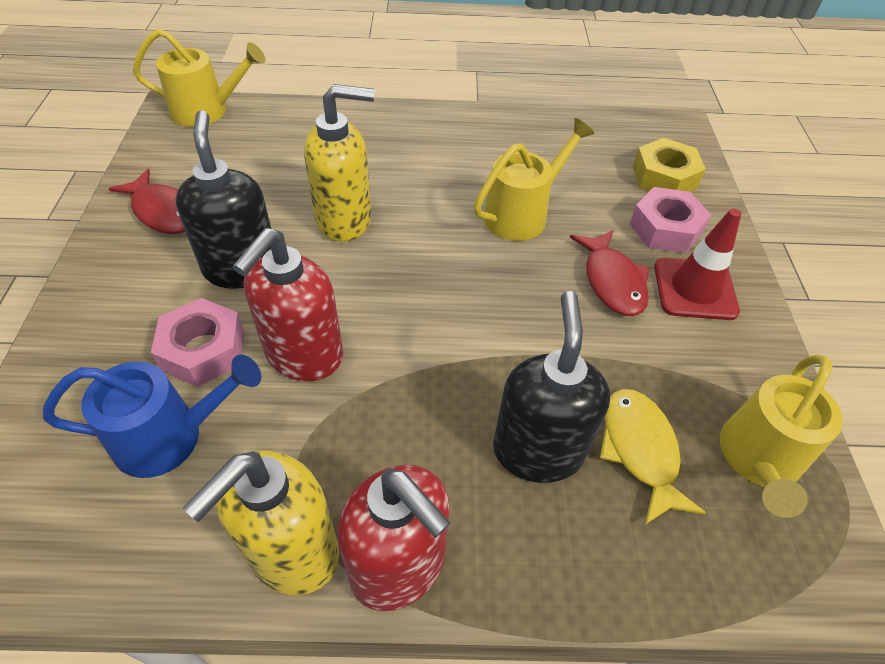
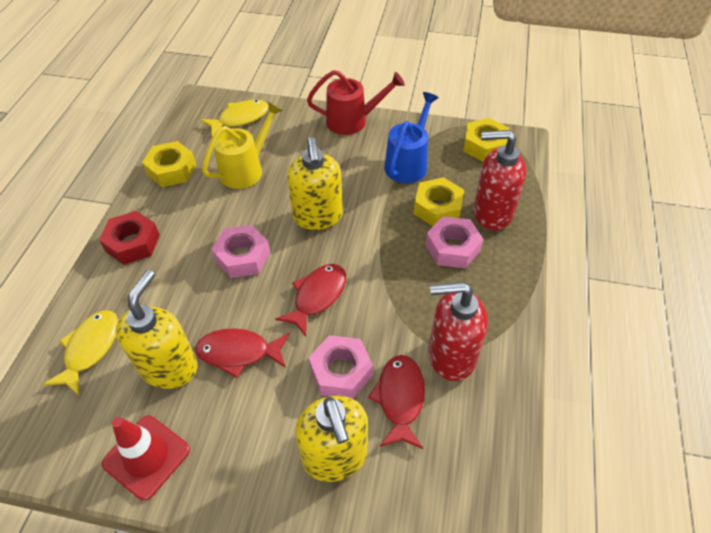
black soap dispenser: 2 -> 0
pink nut: 2 -> 3
red fish: 2 -> 3
red nut: 0 -> 1
red watering can: 0 -> 1
yellow fish: 1 -> 2
yellow nut: 1 -> 3
yellow soap dispenser: 2 -> 3
yellow watering can: 3 -> 1

